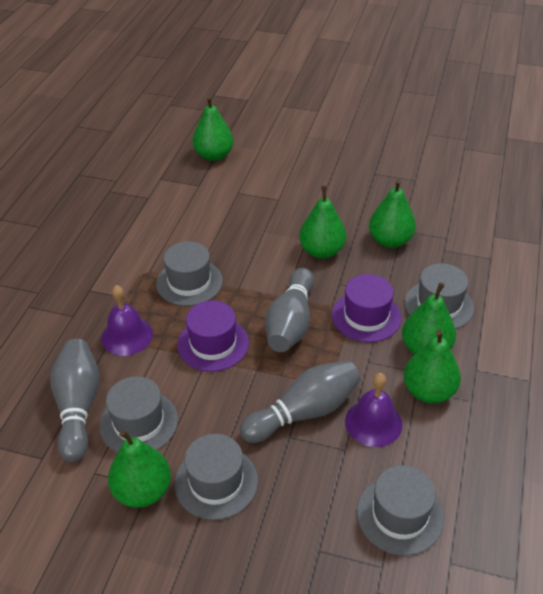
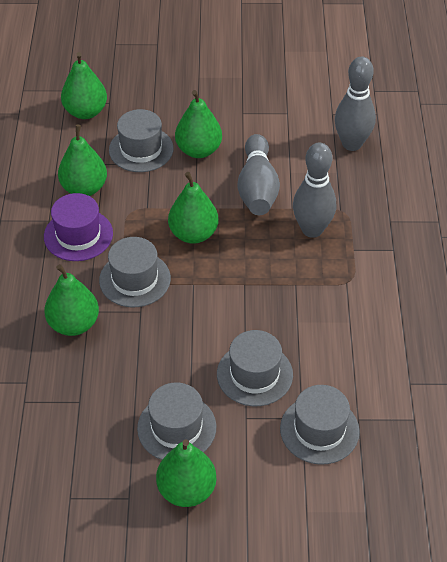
purple bell: 2 -> 0
purple hat: 2 -> 1

